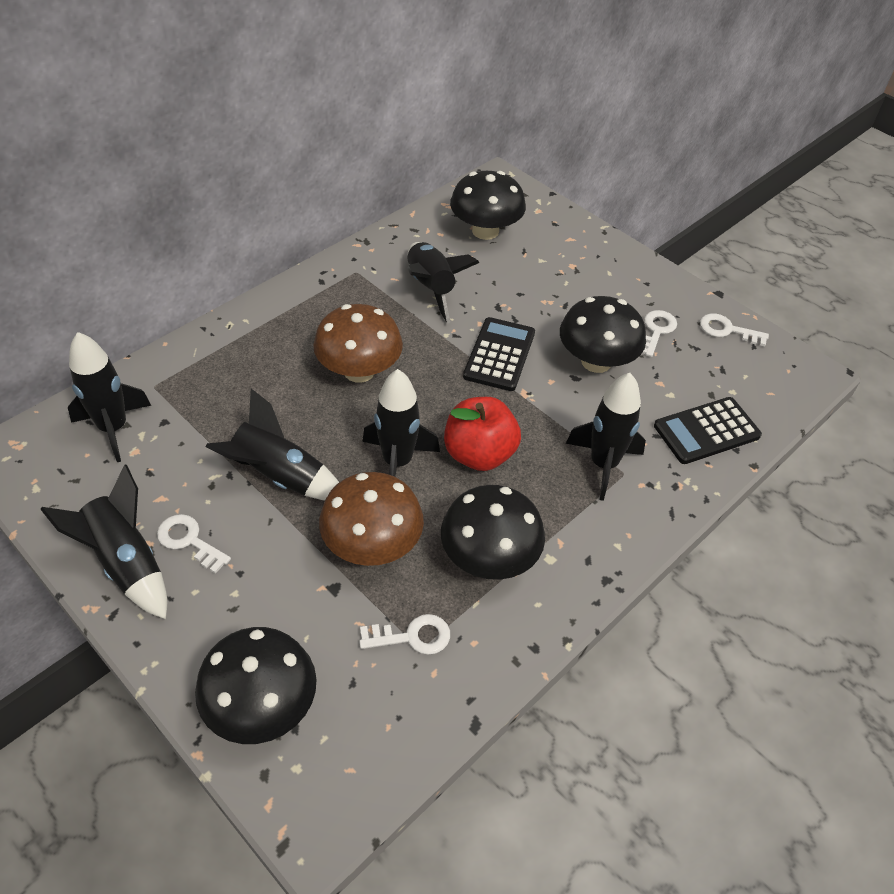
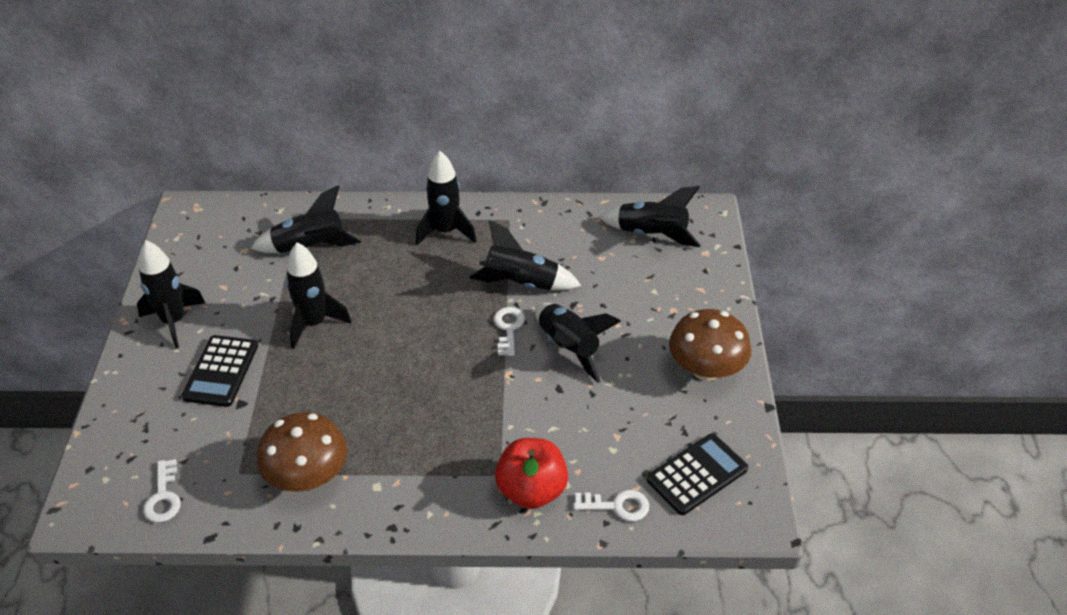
black mushroom: 4 -> 0
black rocket: 6 -> 7
white key: 4 -> 3

